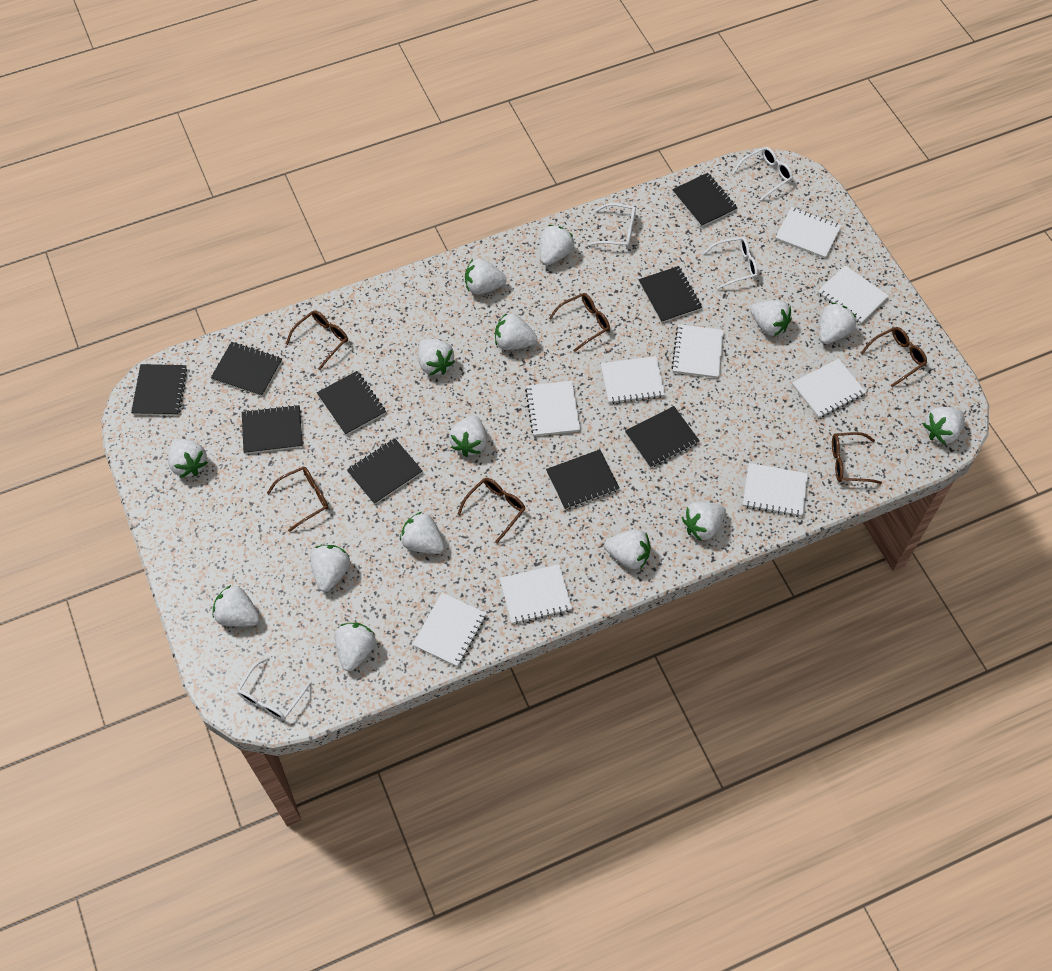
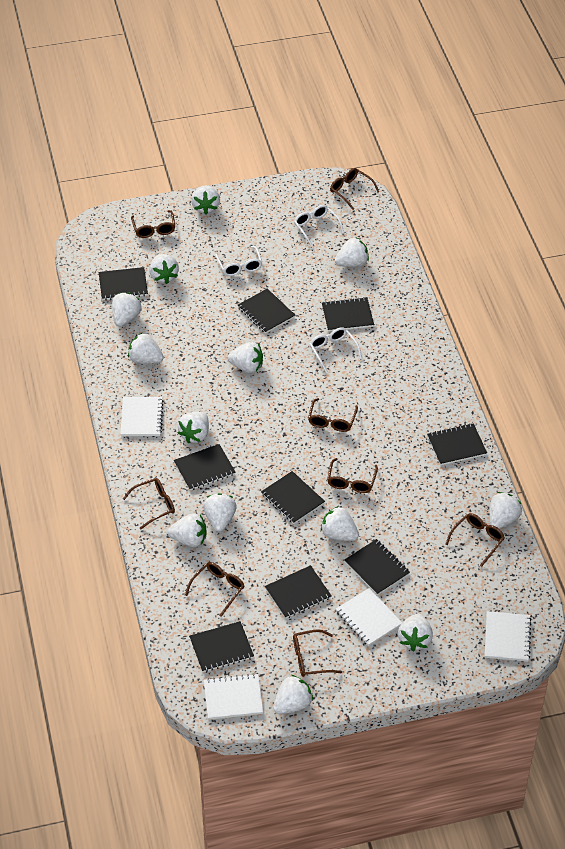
brown glasses: 6 -> 8
white glasses: 4 -> 3
white notebook: 9 -> 4
white strawberry: 15 -> 13

